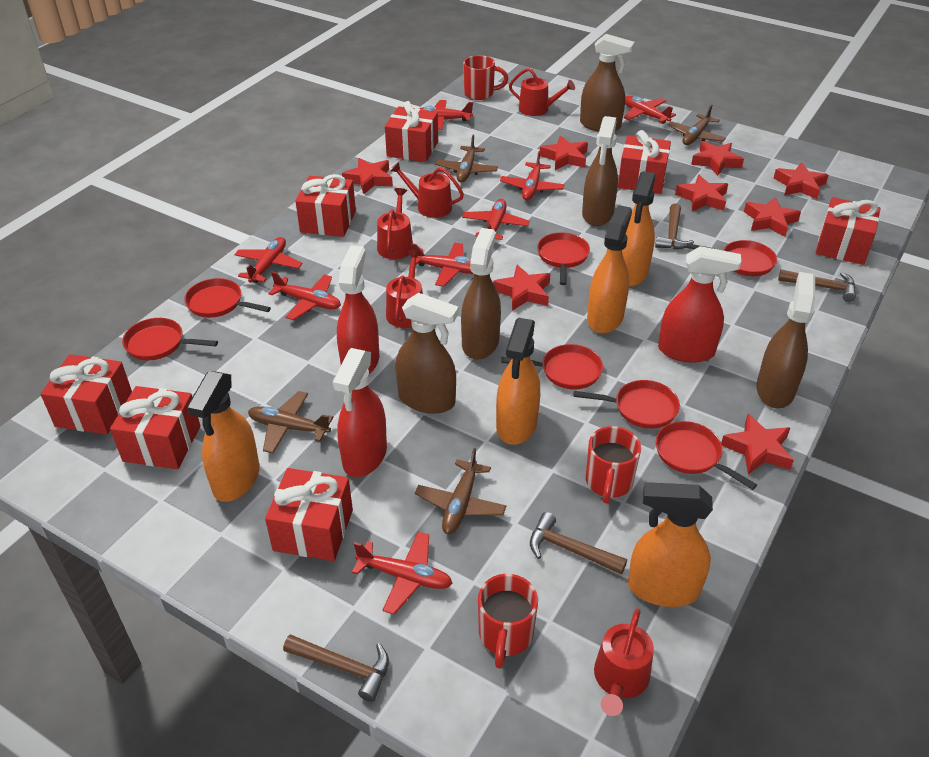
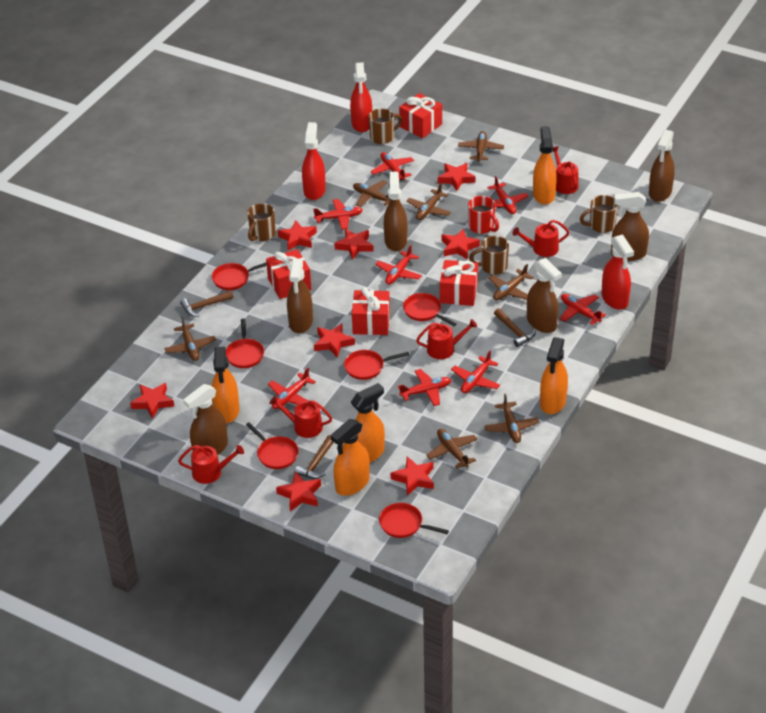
brown hammer: 4 -> 3
brown mug: 0 -> 4
brown plane: 4 -> 7
brown spray bottle: 5 -> 6
red gift: 7 -> 4
red mug: 3 -> 1
red pan: 7 -> 6

